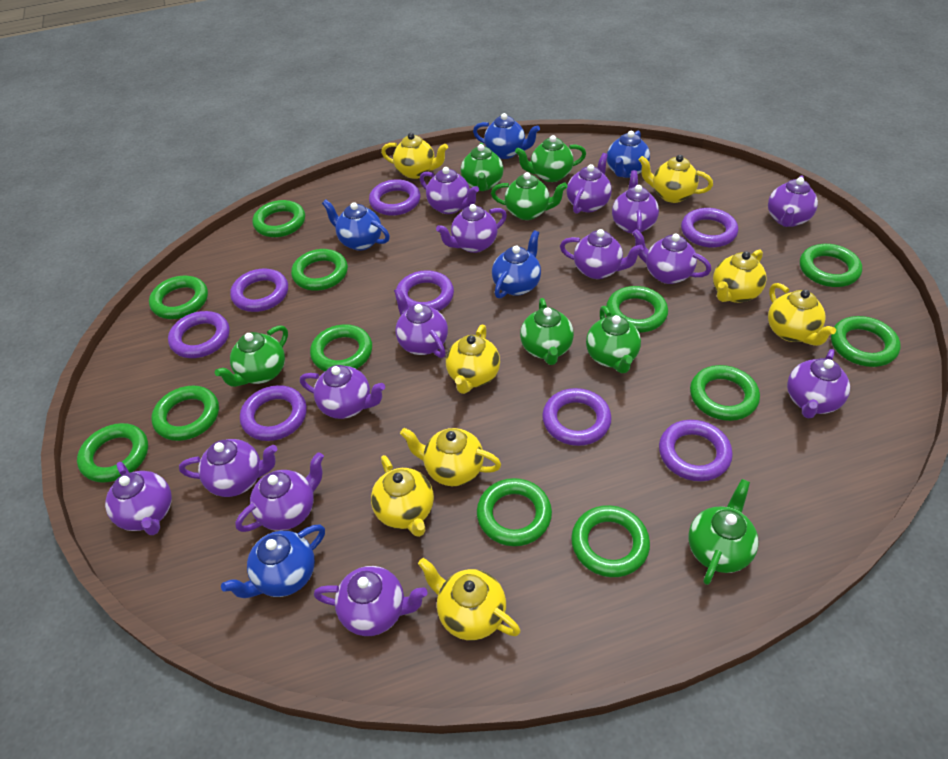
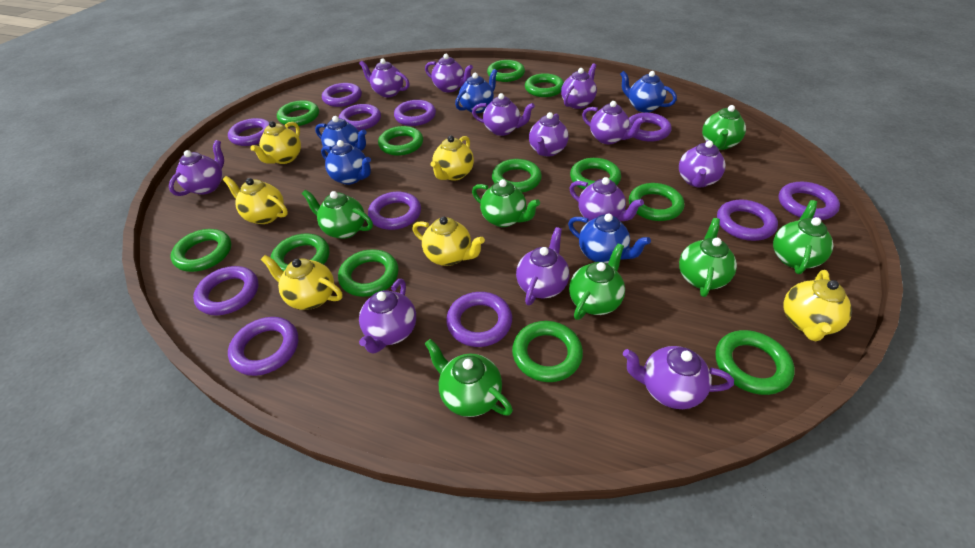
purple ring: 8 -> 11
purple teapot: 14 -> 12
yellow teapot: 8 -> 6

